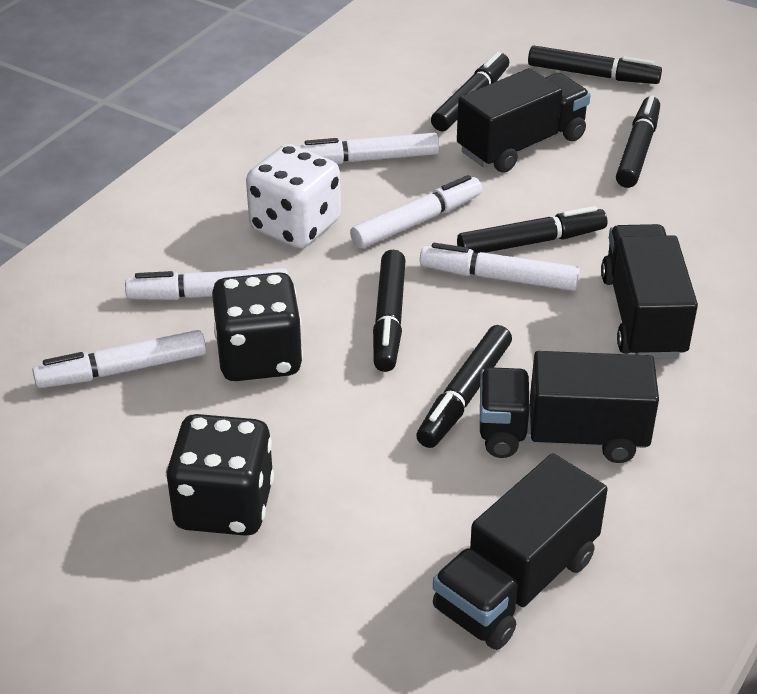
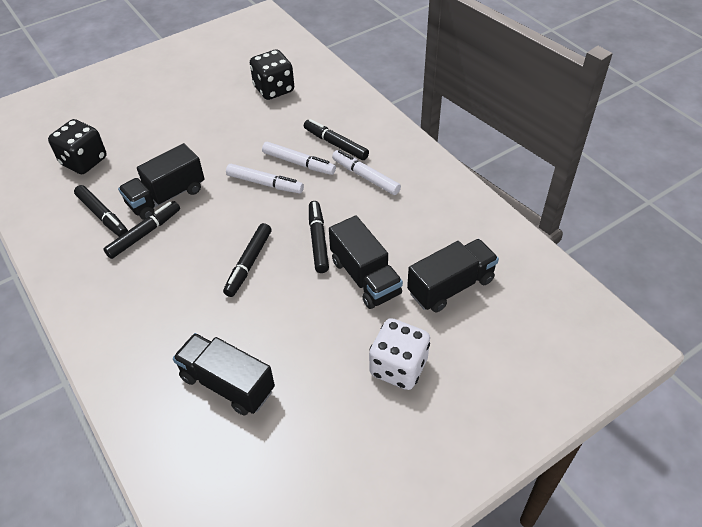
black marker: 6 -> 5
white marker: 5 -> 3

